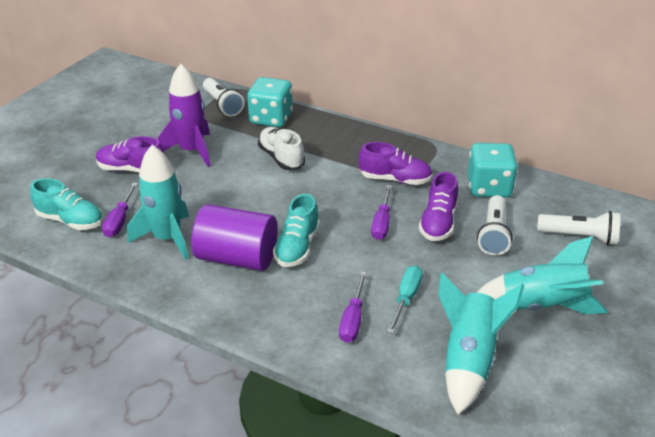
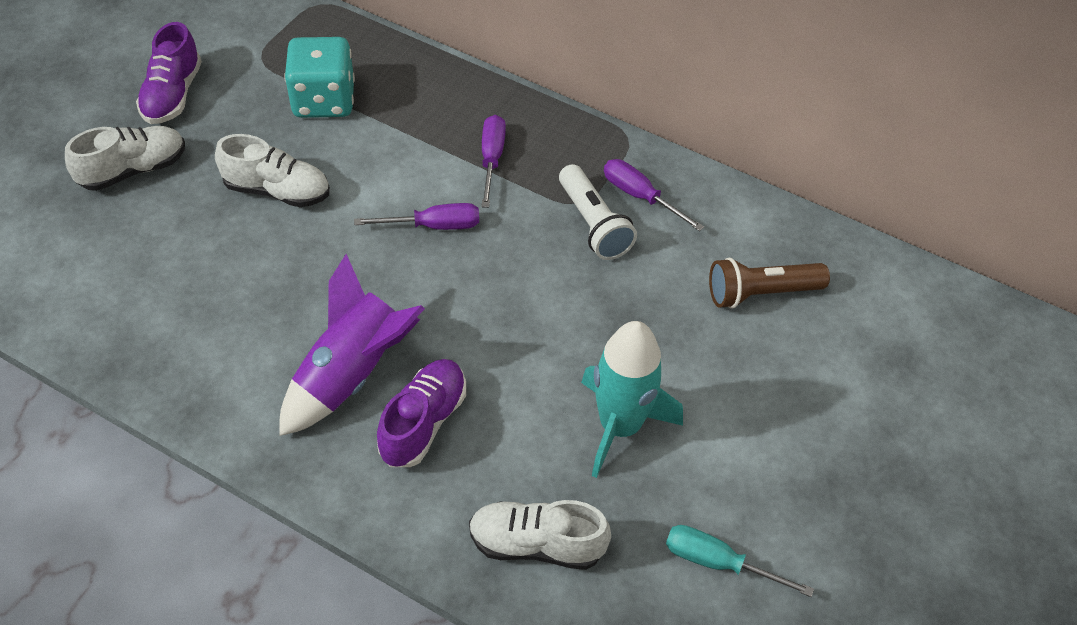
brown flashlight: 0 -> 1
purple cylinder: 1 -> 0
purple shoe: 3 -> 2
turquoise dice: 2 -> 1
turquoise rocket: 3 -> 1
turquoise shoe: 2 -> 0
white flashlight: 3 -> 1
white shoe: 1 -> 3

